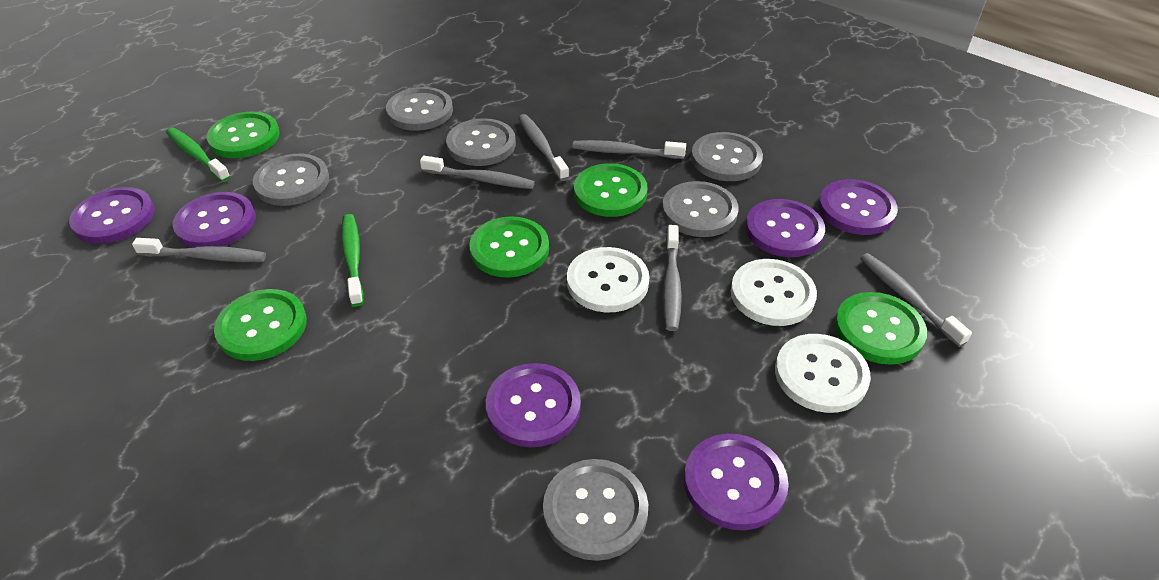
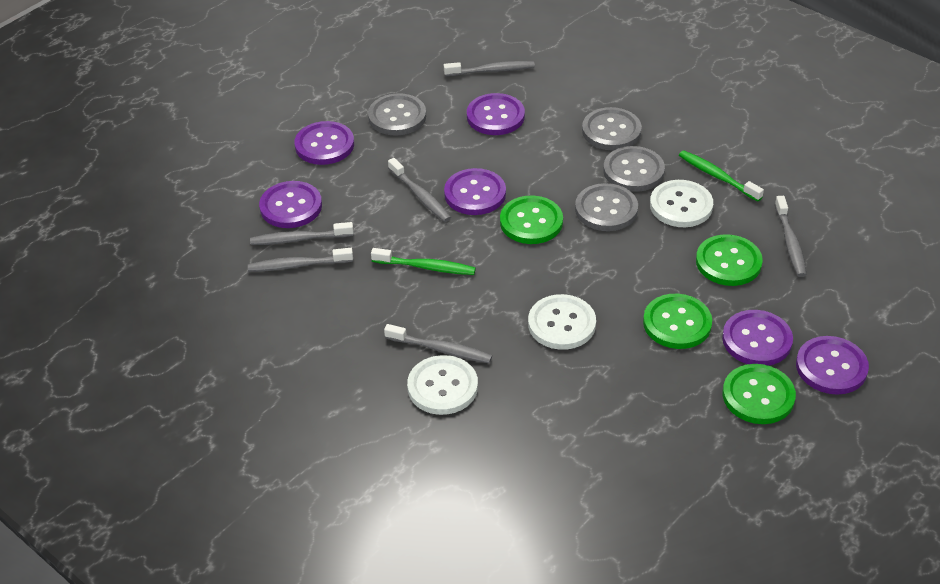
green button: 5 -> 4
grey button: 6 -> 4

